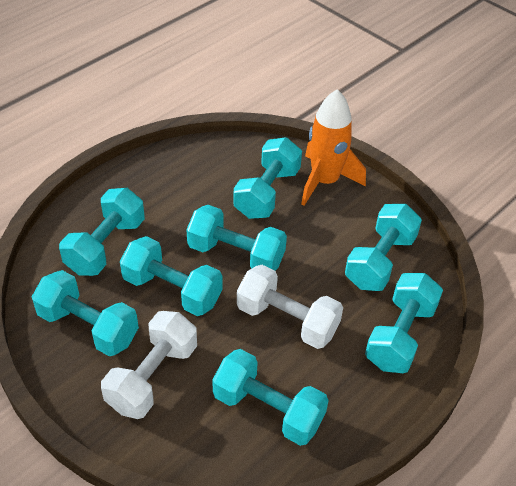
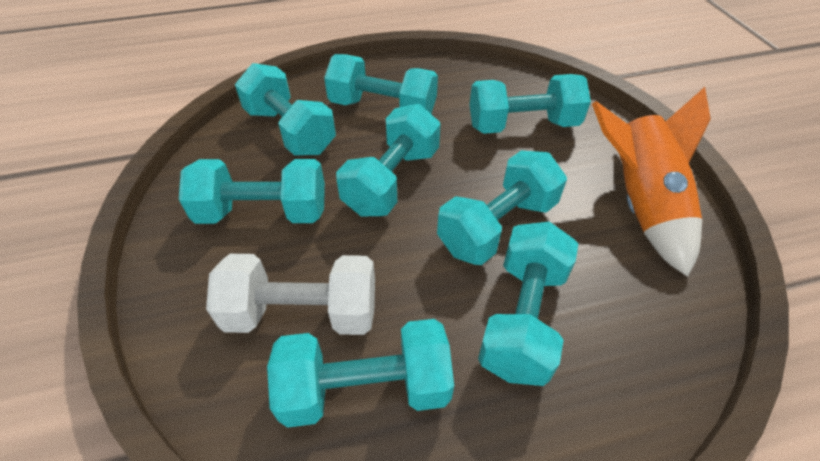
white dumbbell: 2 -> 1

